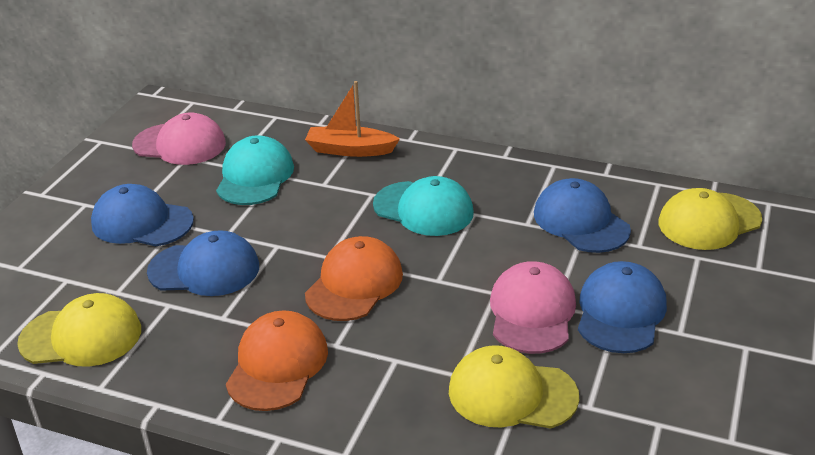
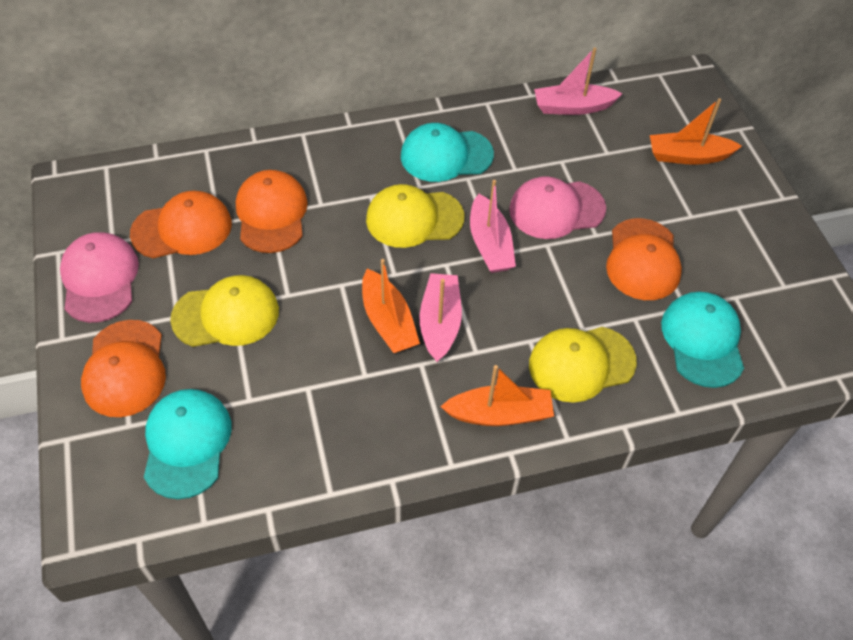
blue cap: 4 -> 0
orange boat: 1 -> 3
orange cap: 2 -> 4
pink boat: 0 -> 3
turquoise cap: 2 -> 3

